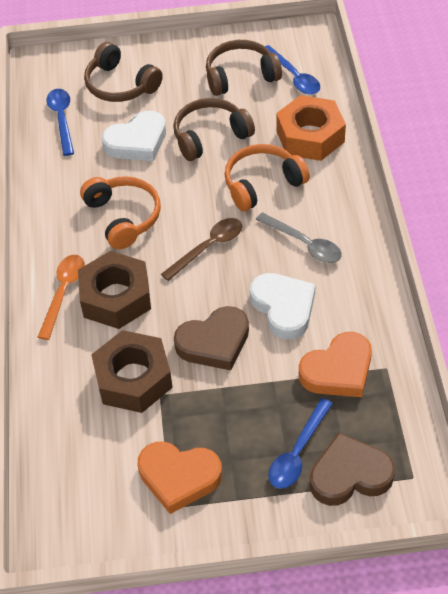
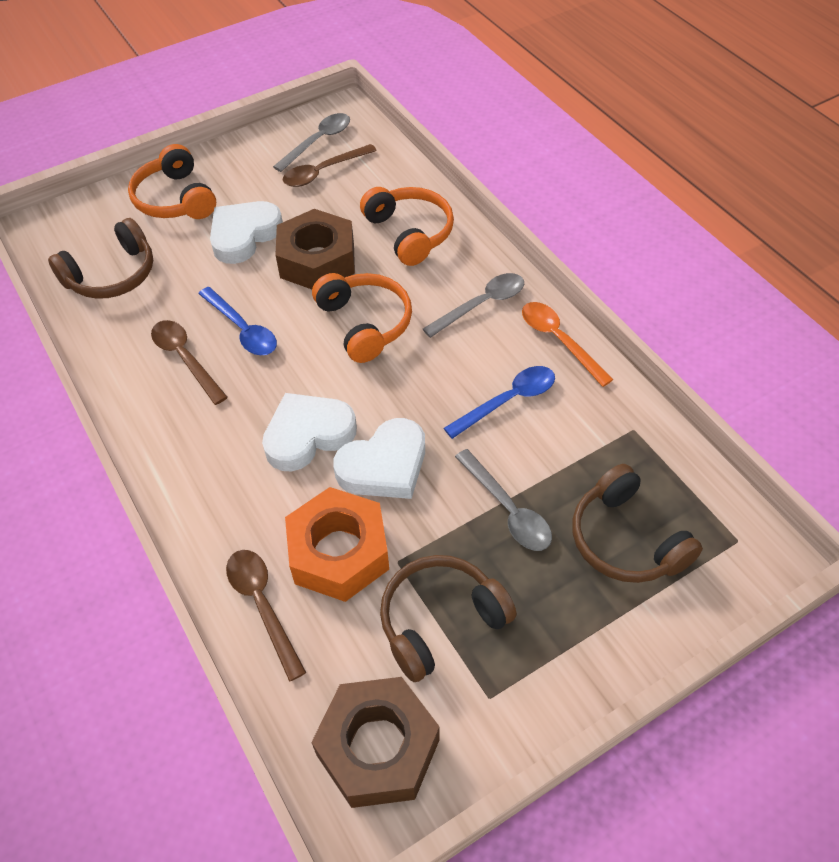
blue spoon: 3 -> 2
brown heart: 2 -> 0
brown spoon: 1 -> 3
grey spoon: 1 -> 3
orange headphones: 2 -> 3
orange heart: 2 -> 0
white heart: 2 -> 3

